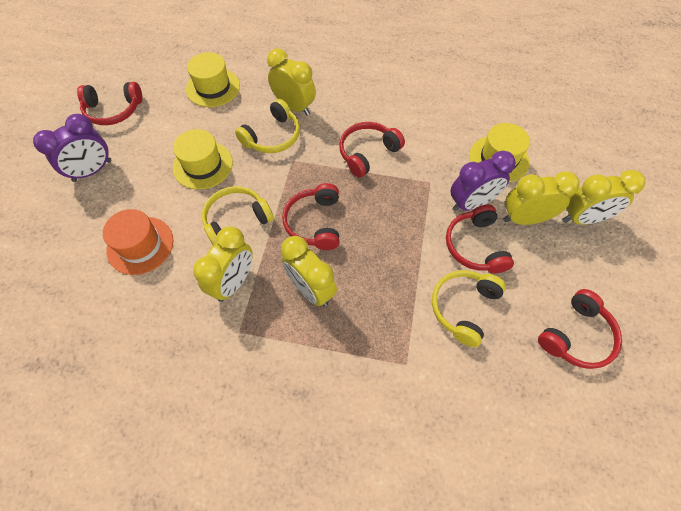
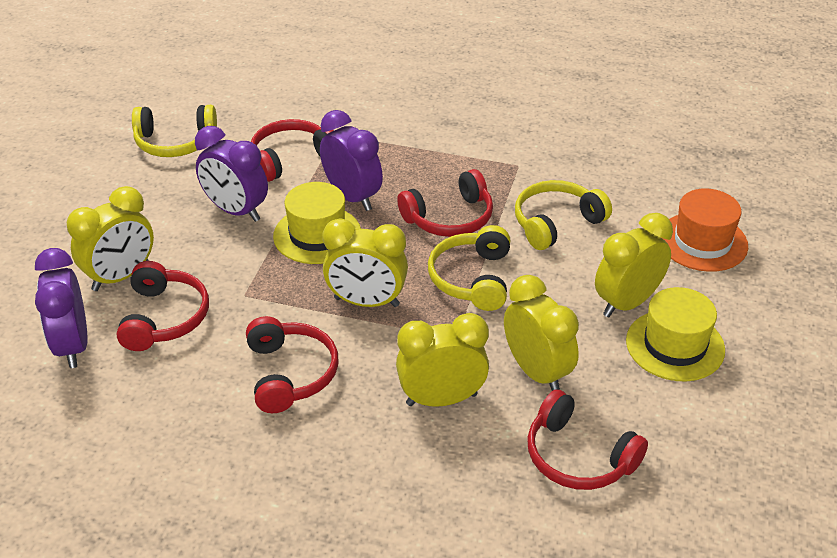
purple clock: 2 -> 3
yellow hat: 3 -> 2

